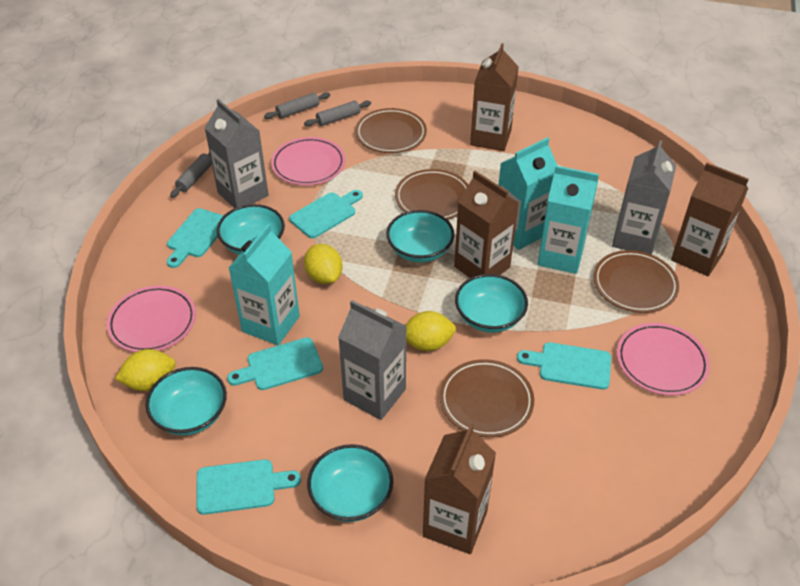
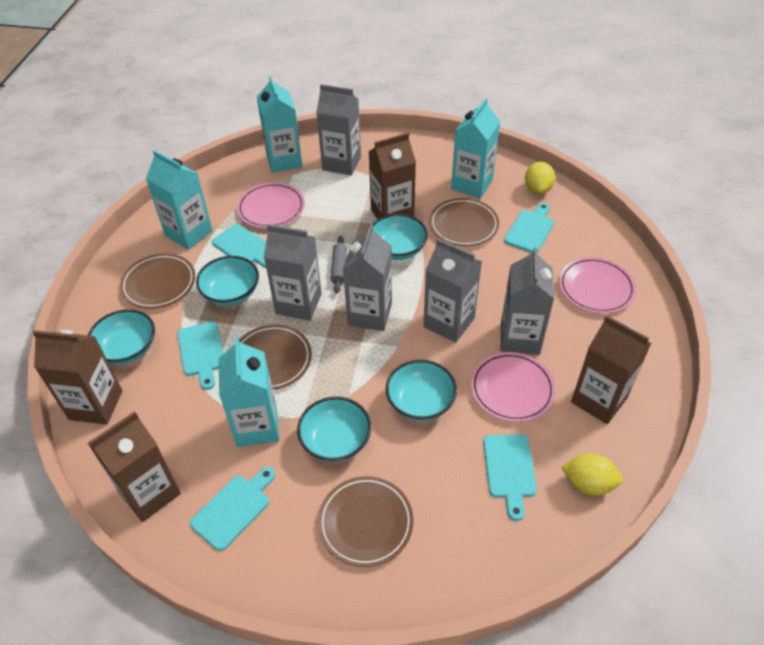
grey carton: 3 -> 5
grey rolling pin: 3 -> 1
turquoise carton: 3 -> 4
yellow lemon: 3 -> 2

